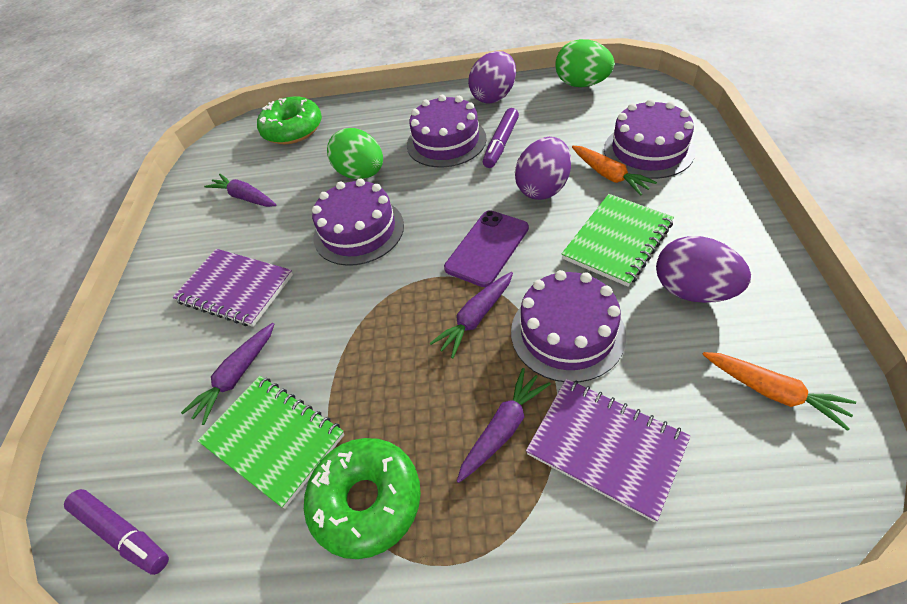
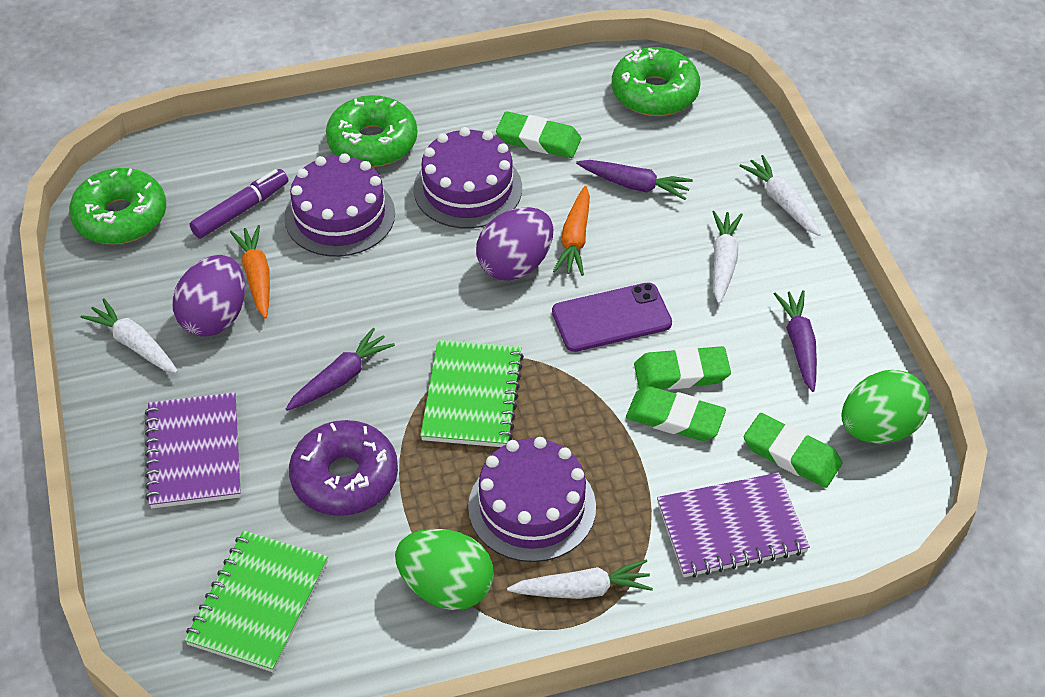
green donut: 2 -> 3
green eraser: 0 -> 4
purple cake: 4 -> 3
purple carrot: 4 -> 3
purple donut: 0 -> 1
purple egg: 3 -> 2
purple marker: 2 -> 1
white carrot: 0 -> 4

